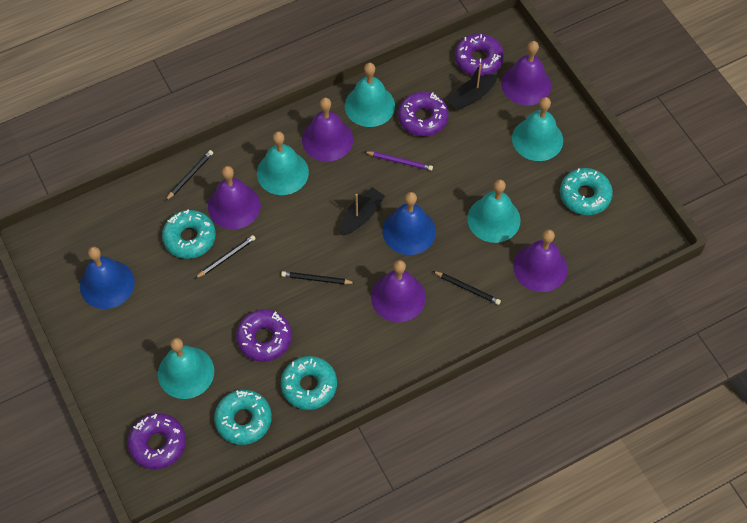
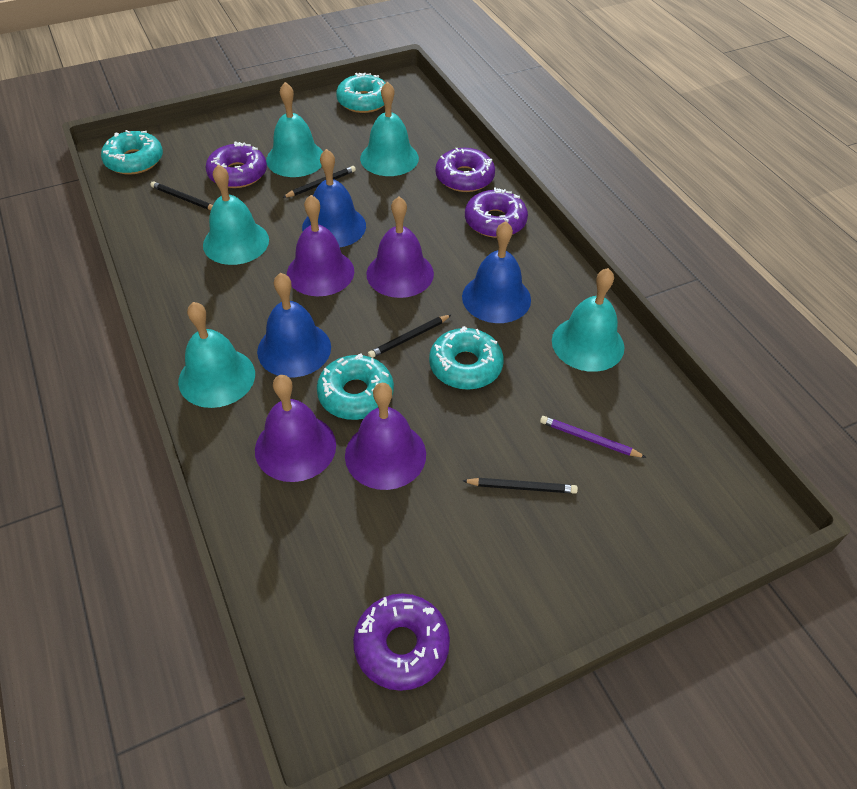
black boat: 2 -> 0
blue bell: 2 -> 3
purple bell: 5 -> 4

